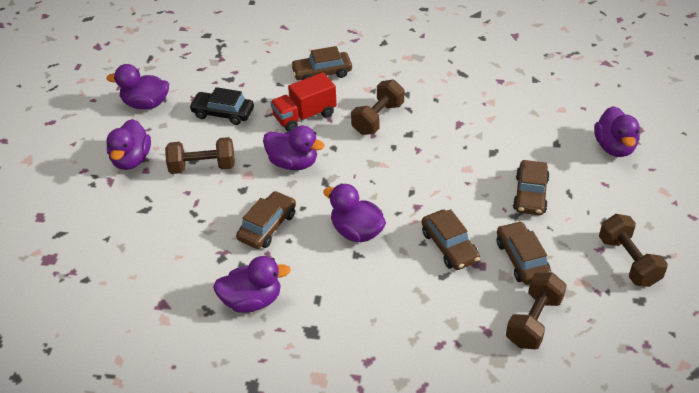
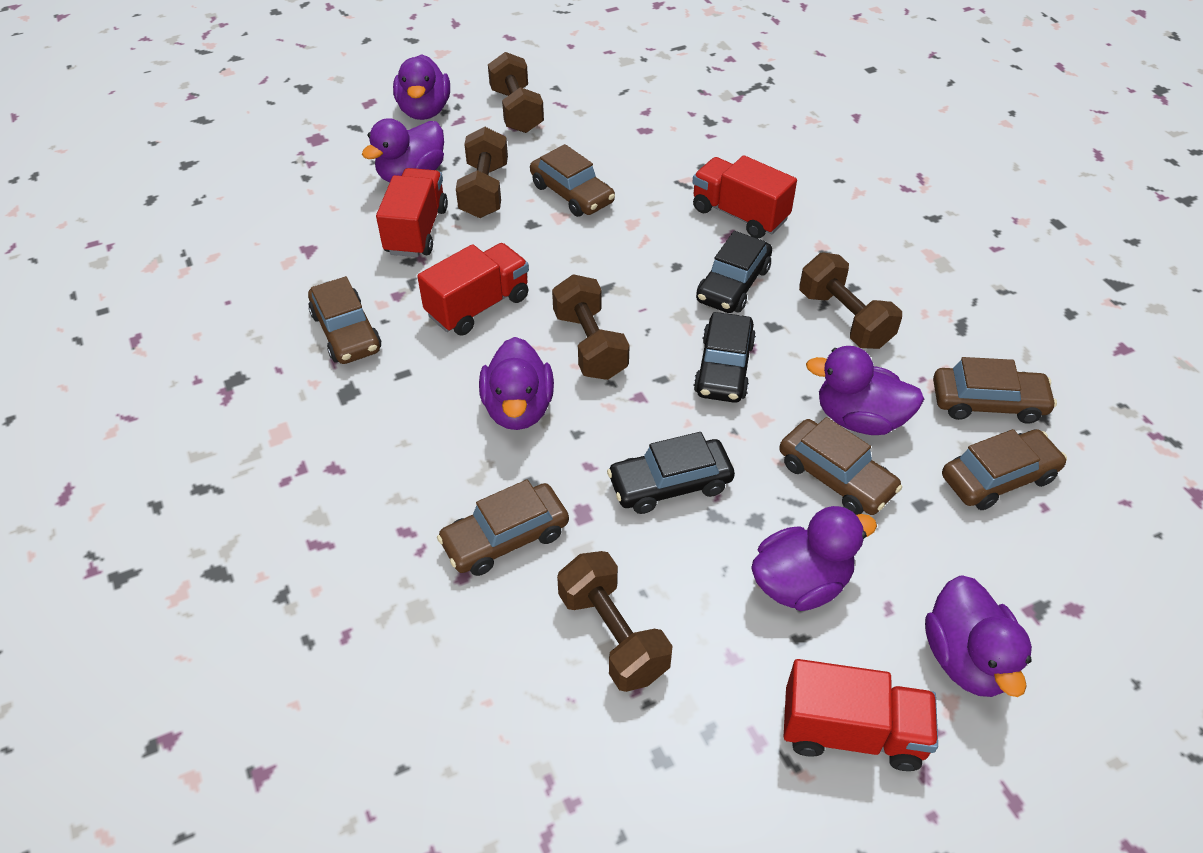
black car: 1 -> 3
brown car: 5 -> 6
brown dumbbell: 4 -> 5
red truck: 1 -> 4

